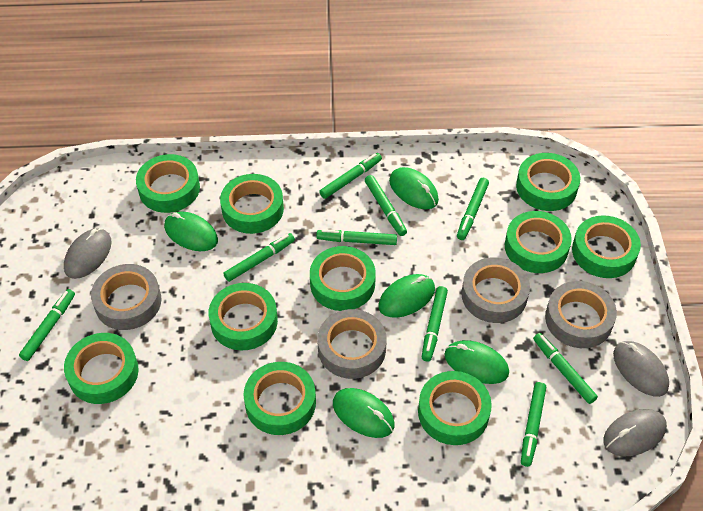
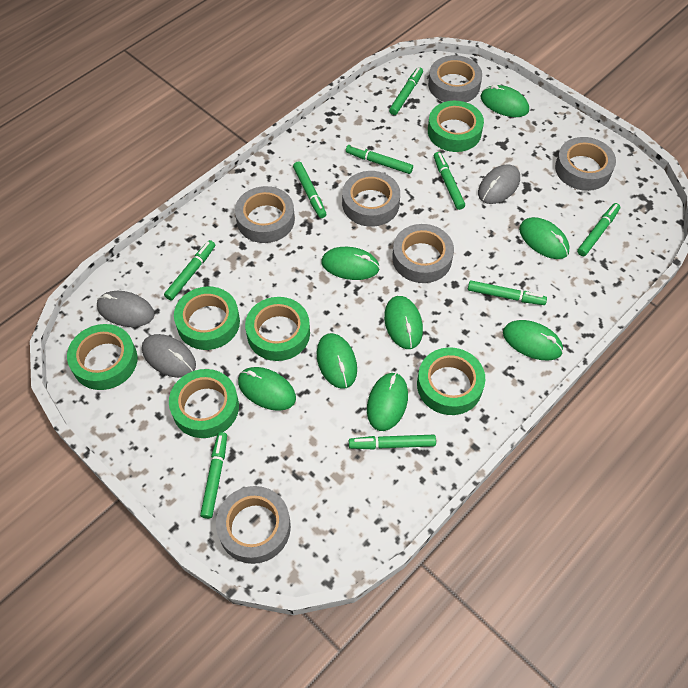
green mouse: 5 -> 8
green tape: 10 -> 6
grey tape: 4 -> 6

